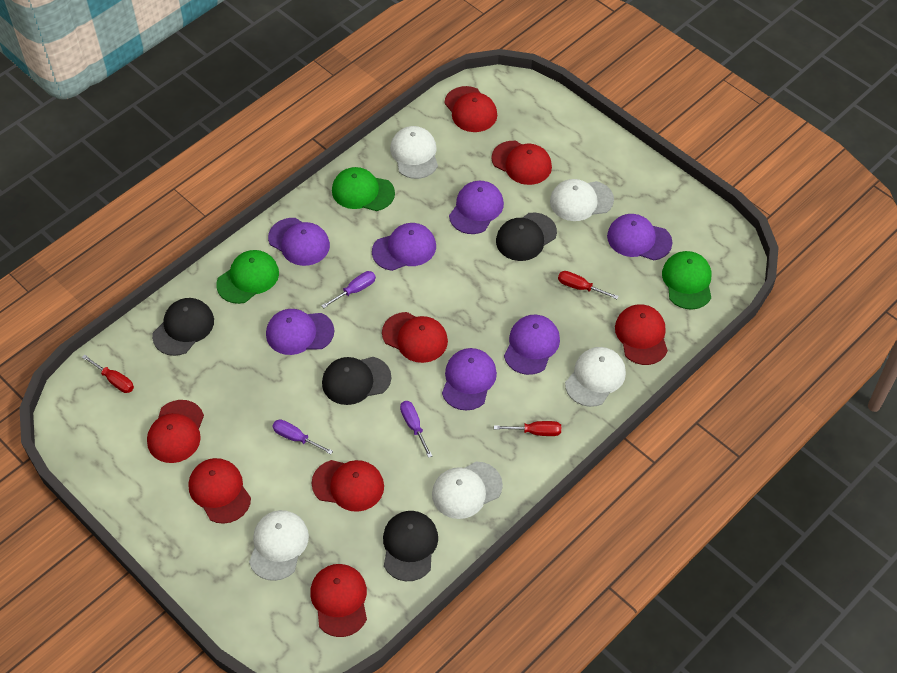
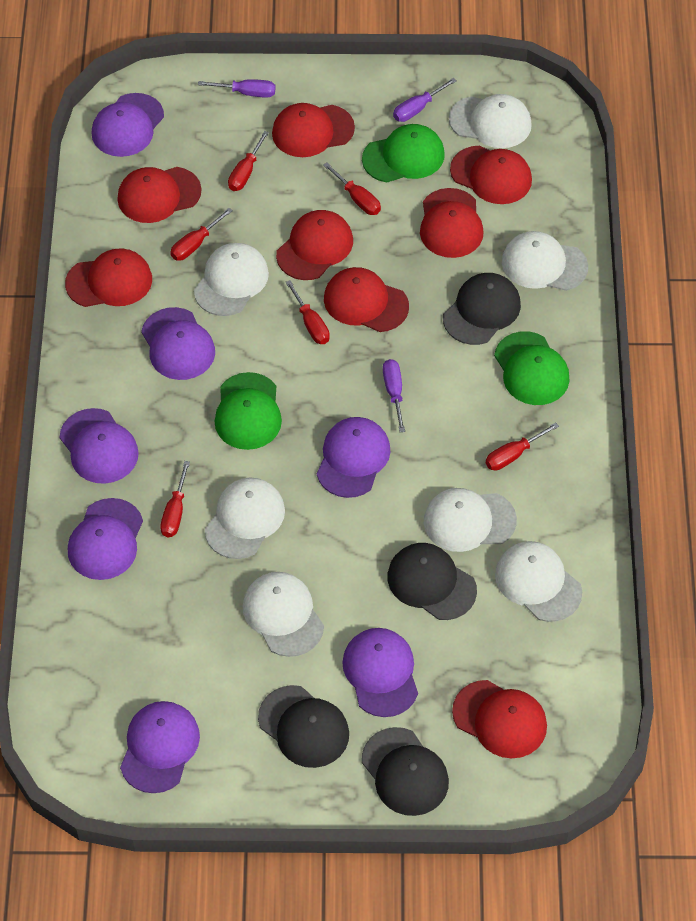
red screwdriver: 3 -> 6
white cap: 5 -> 7

